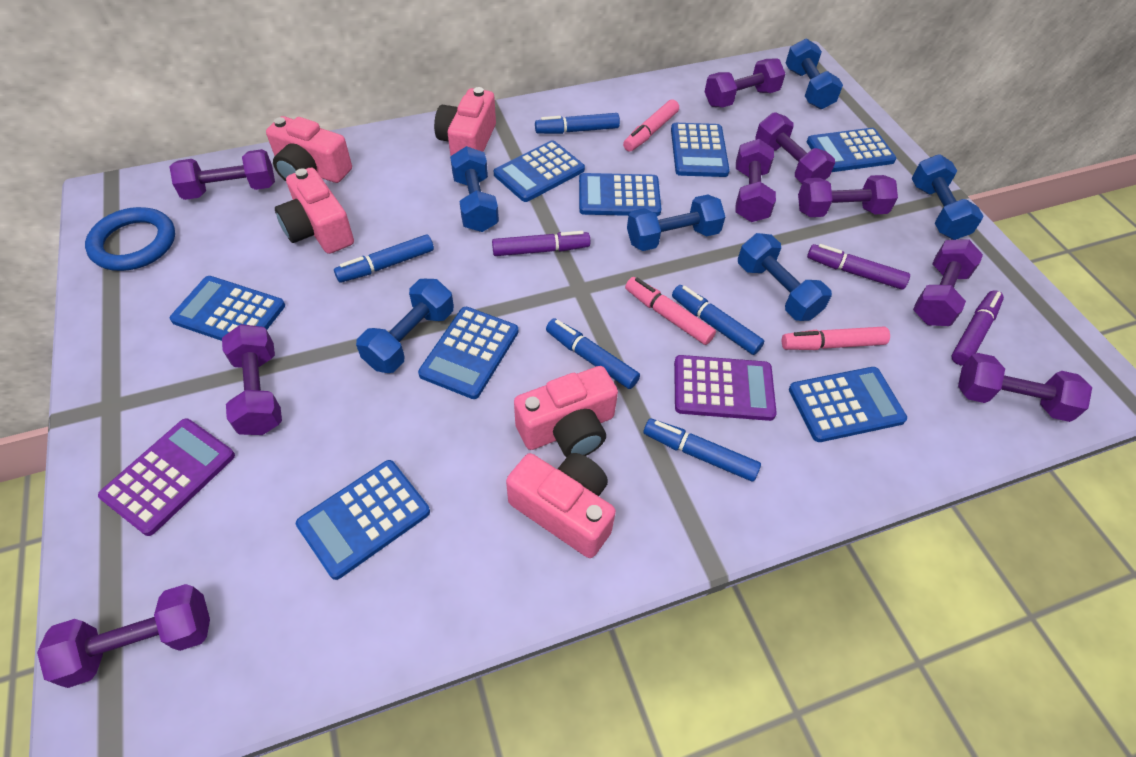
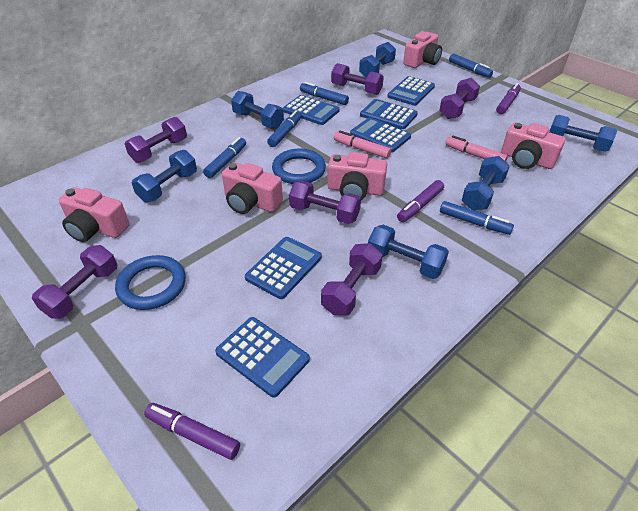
blue calculator: 8 -> 6
blue ring: 1 -> 2
pink marker: 3 -> 2
purple calculator: 2 -> 0
purple dumbbell: 9 -> 6

